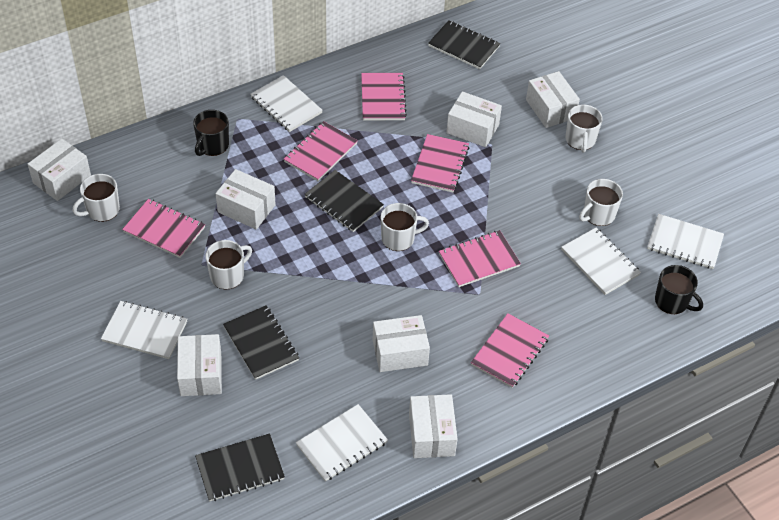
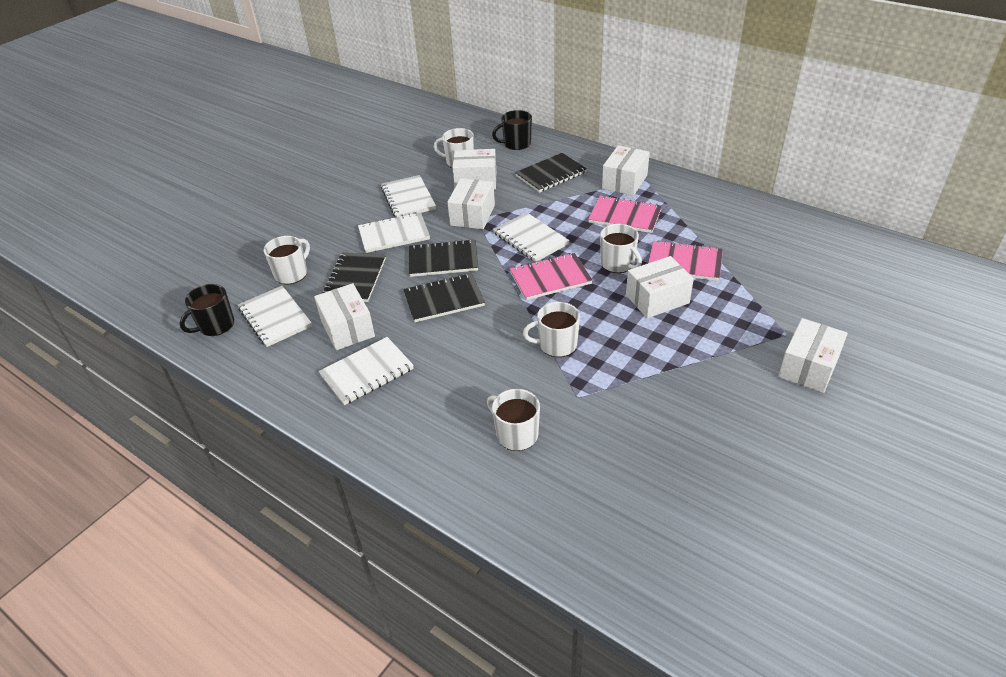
pink notebook: 6 -> 3
white box: 7 -> 6

